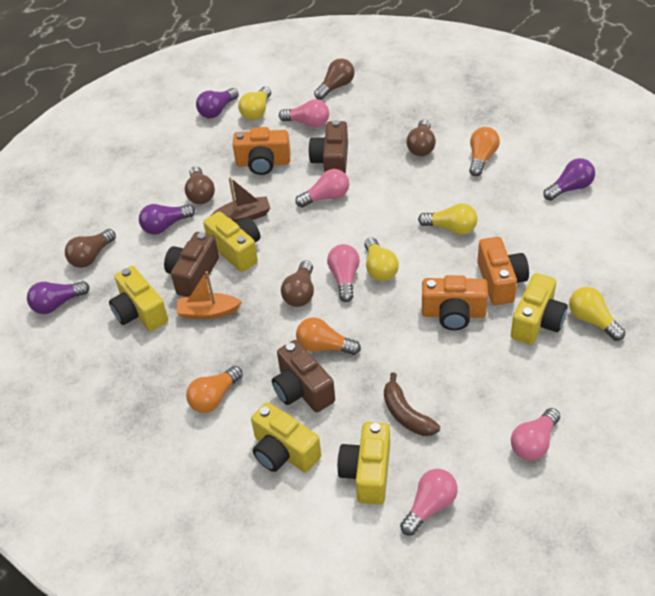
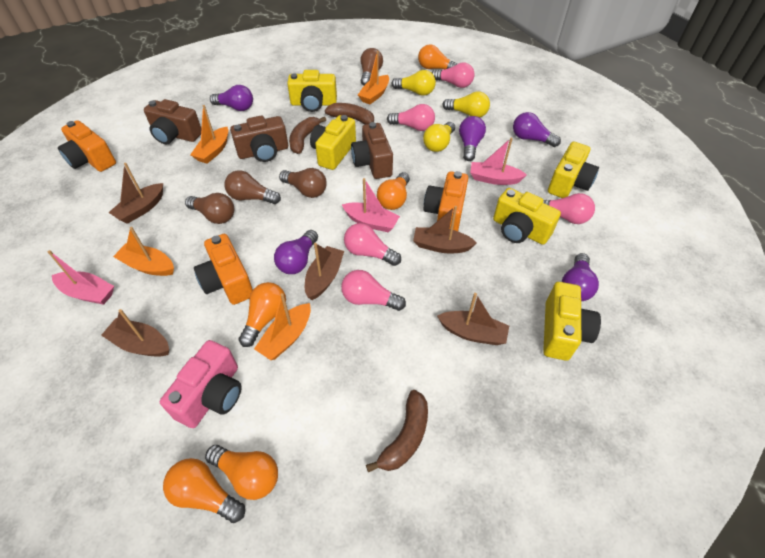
brown banana: 1 -> 3
brown boat: 1 -> 5
brown light bulb: 5 -> 4
orange boat: 1 -> 4
orange light bulb: 3 -> 5
pink boat: 0 -> 3
pink camera: 0 -> 1
purple light bulb: 4 -> 5
yellow light bulb: 4 -> 3

